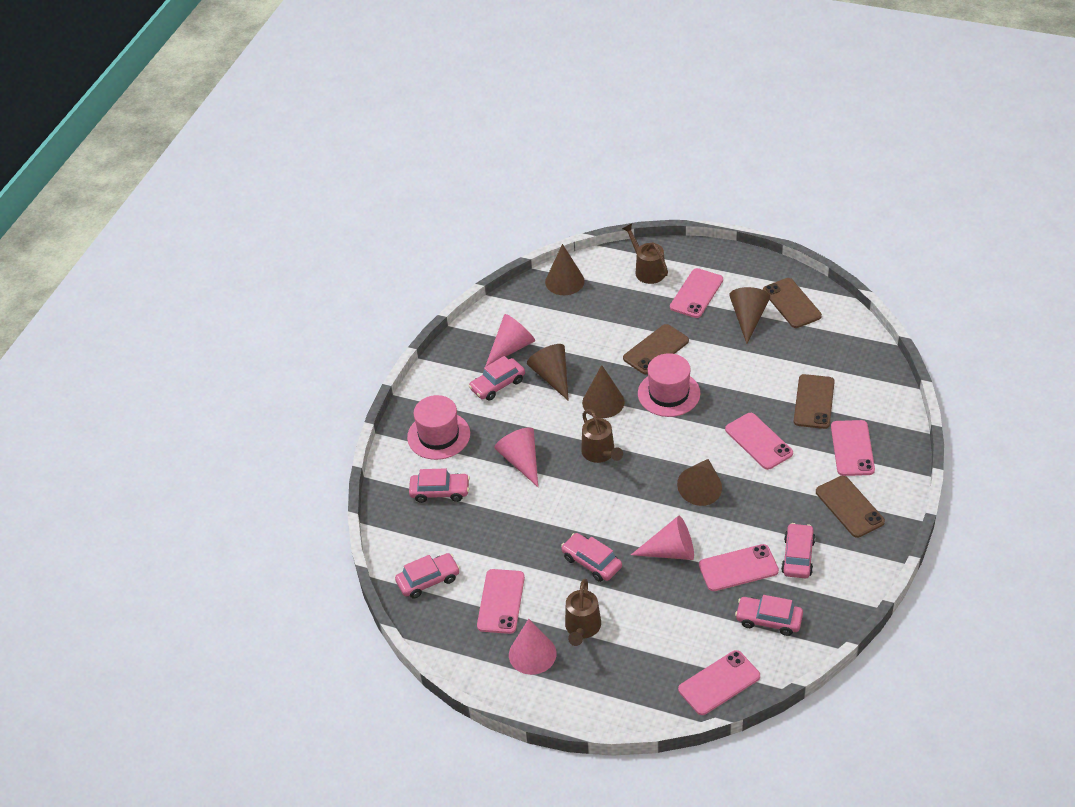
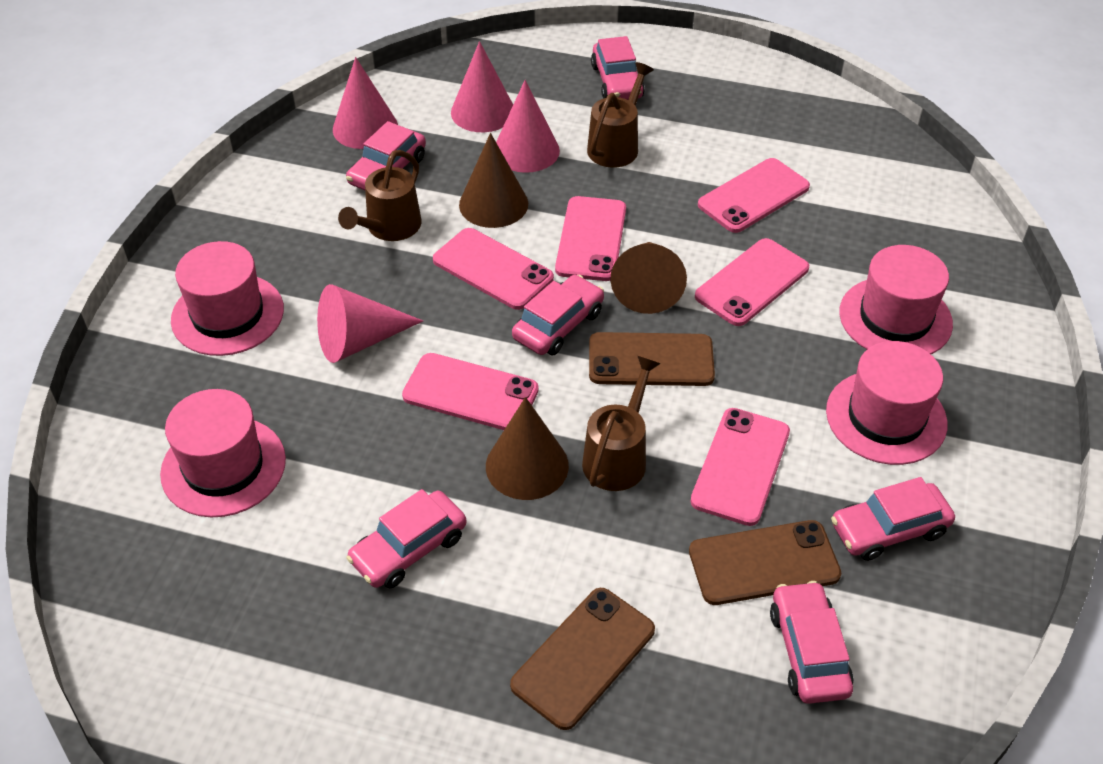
brown cone: 5 -> 3
brown phone: 4 -> 3
pink hat: 2 -> 4

